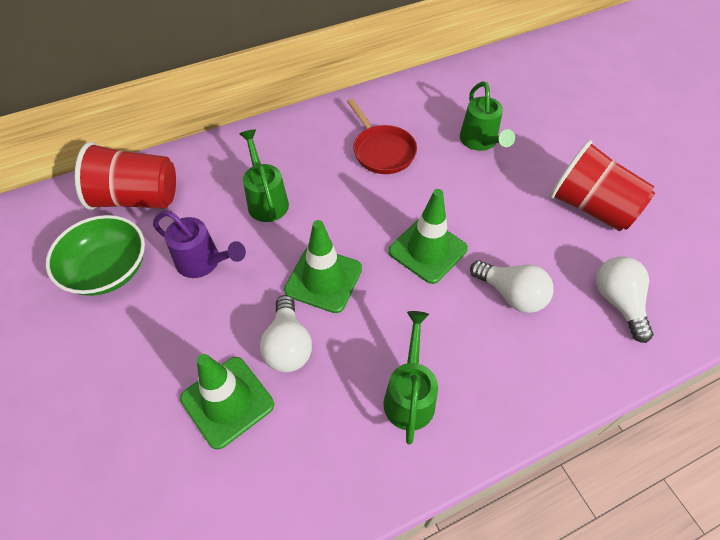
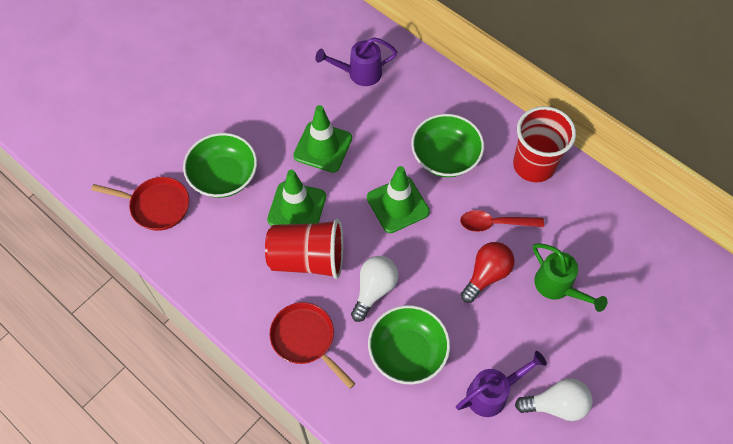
green bowl: 1 -> 3
green watering can: 3 -> 1
purple watering can: 1 -> 2
red light bulb: 0 -> 1
red pan: 1 -> 2
red spoon: 0 -> 1
white light bulb: 3 -> 2

